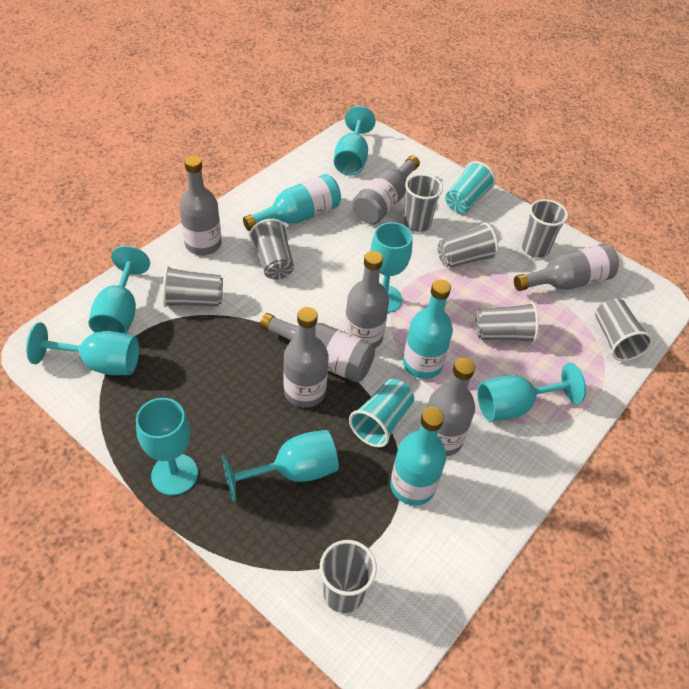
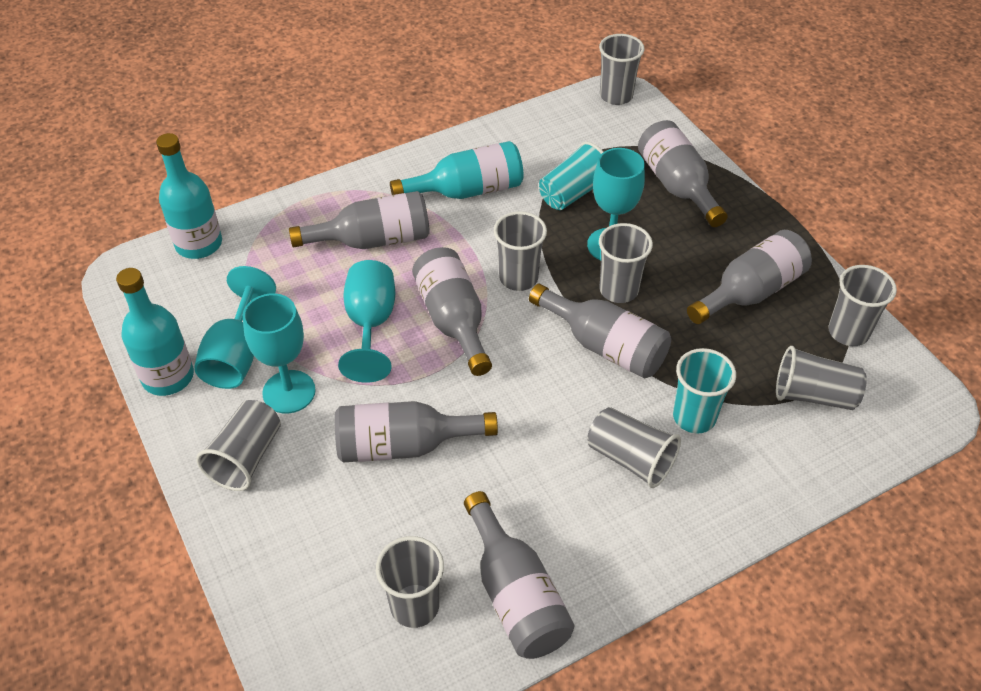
turquoise goblet: 7 -> 4

